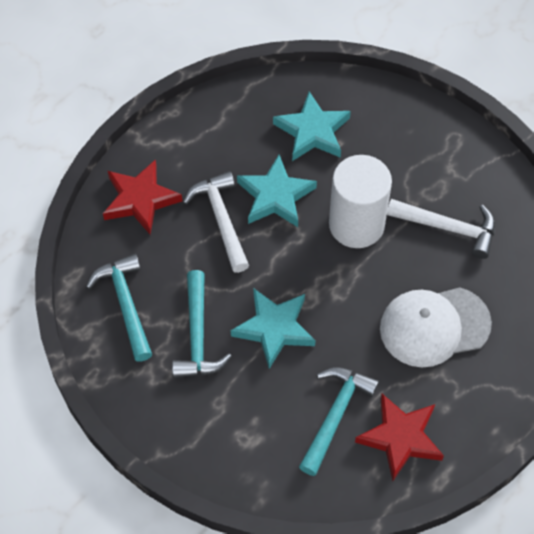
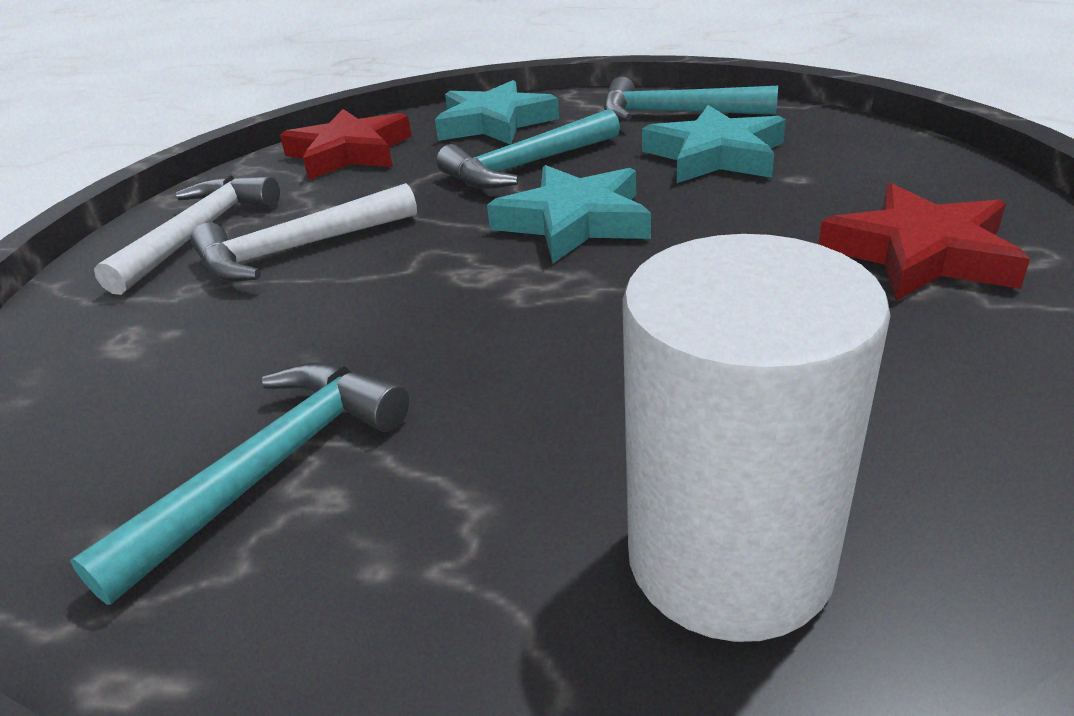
white cap: 1 -> 0

